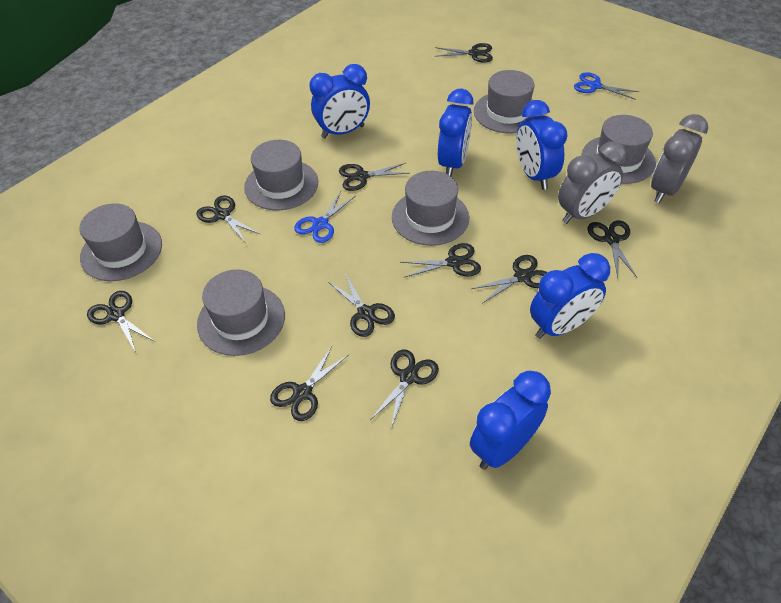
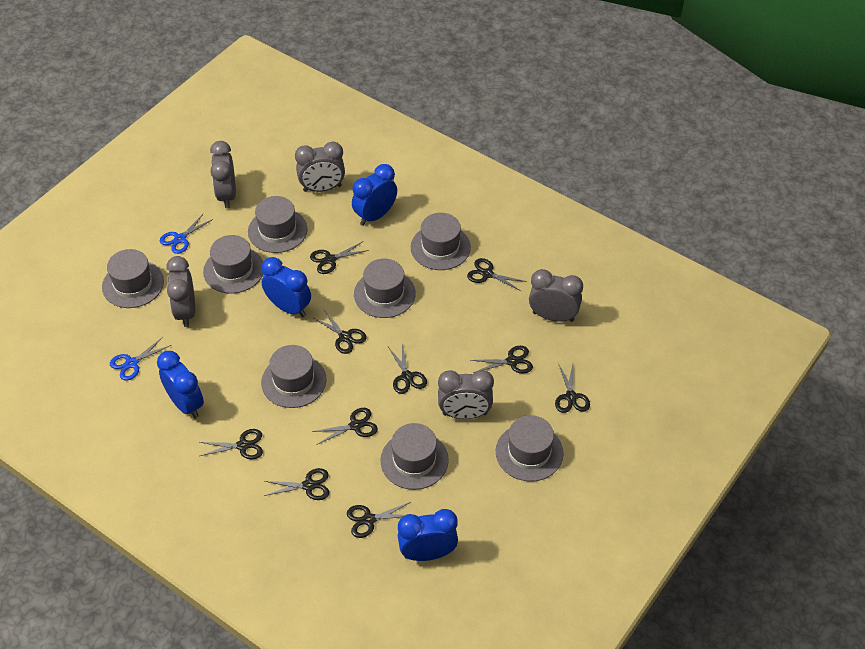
blue clock: 5 -> 4
grey clock: 2 -> 5
grey hat: 6 -> 8

